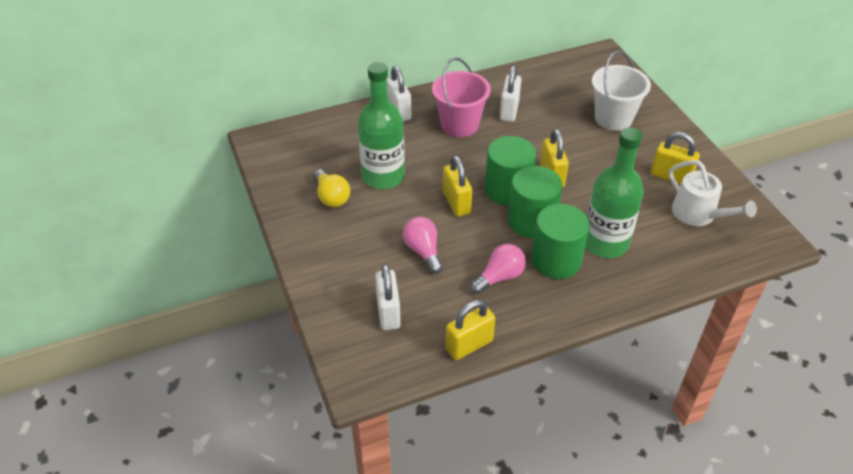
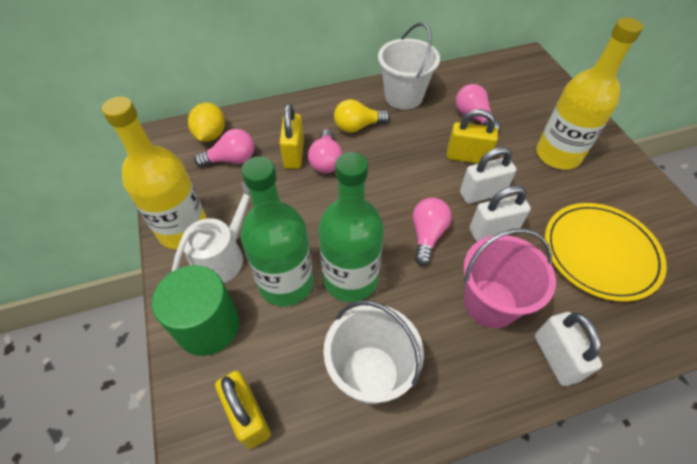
green cylinder: 3 -> 1
pink light bulb: 2 -> 4
white bucket: 1 -> 2
yellow bottle: 0 -> 2
yellow lemon: 0 -> 1
yellow padlock: 4 -> 3
yellow plate: 0 -> 1

